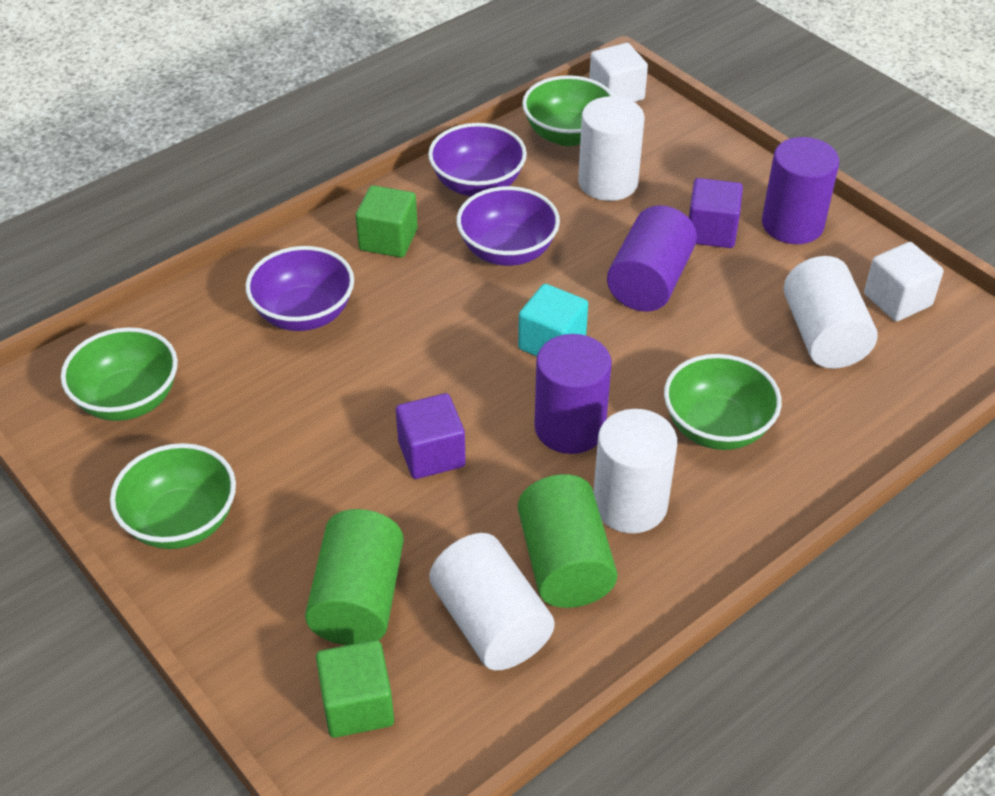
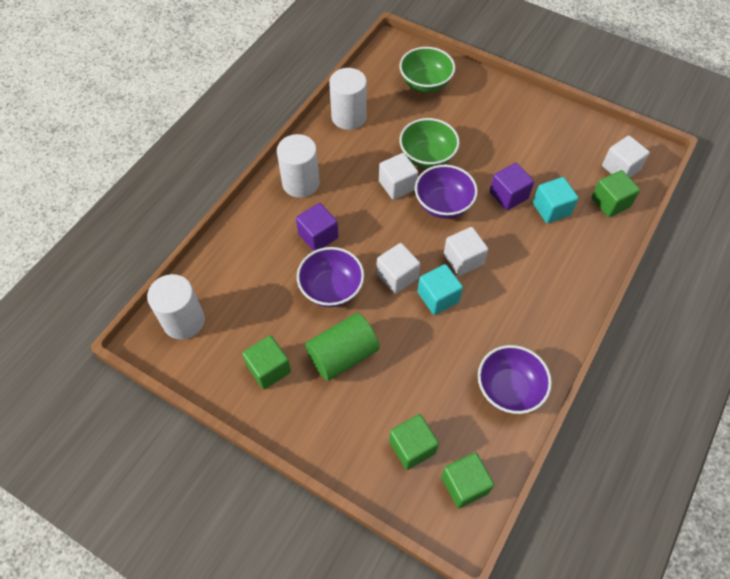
green bowl: 4 -> 2
green cube: 2 -> 4
green cylinder: 2 -> 1
purple cylinder: 3 -> 0
turquoise cube: 1 -> 2
white cube: 2 -> 4
white cylinder: 4 -> 3

